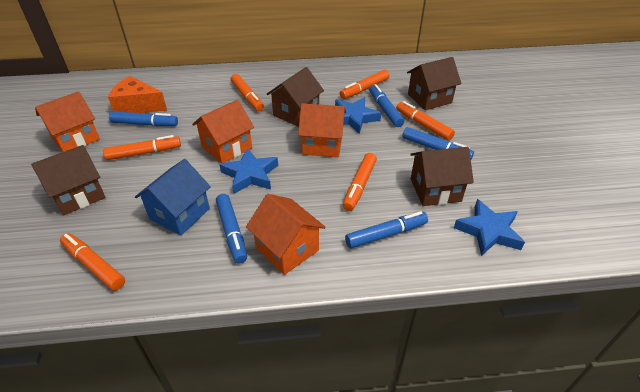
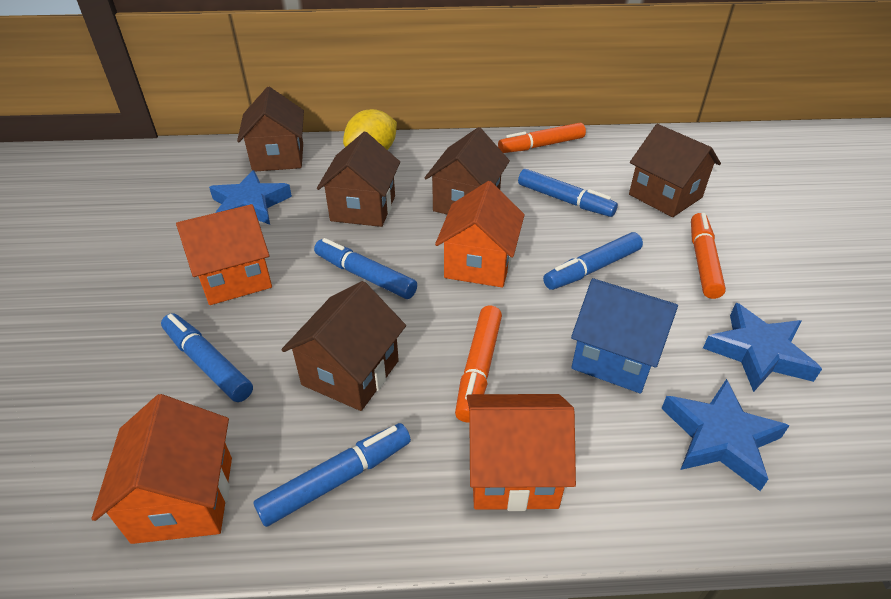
brown house: 4 -> 5
orange cheese: 1 -> 0
orange marker: 6 -> 3
yellow lemon: 0 -> 1

